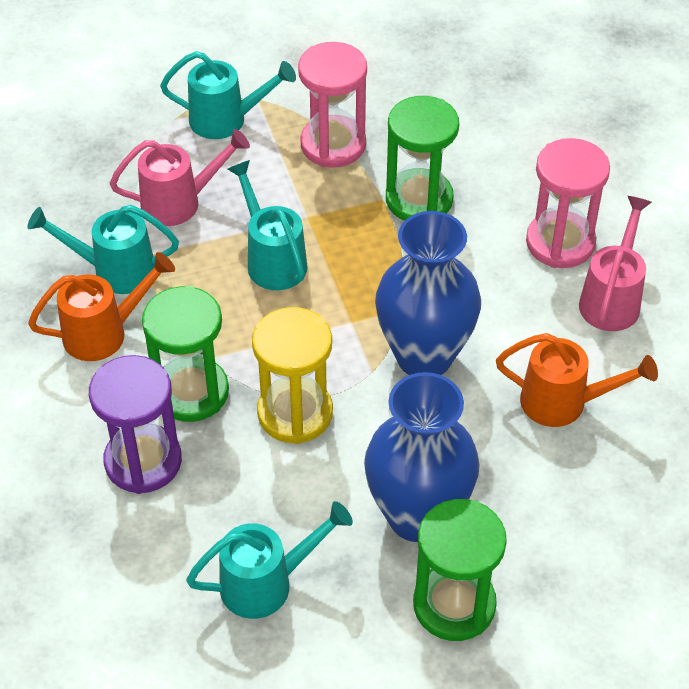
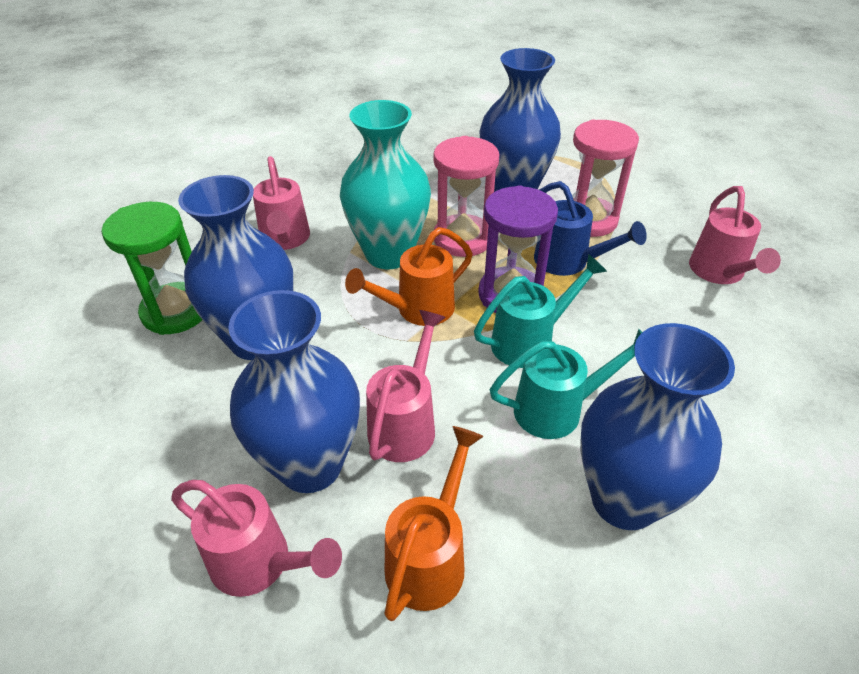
blue vase: 2 -> 4
blue watering can: 0 -> 1
green hourglass: 3 -> 1
pink watering can: 2 -> 4
turquoise vase: 0 -> 1
turquoise watering can: 4 -> 2
yellow hourglass: 1 -> 0

